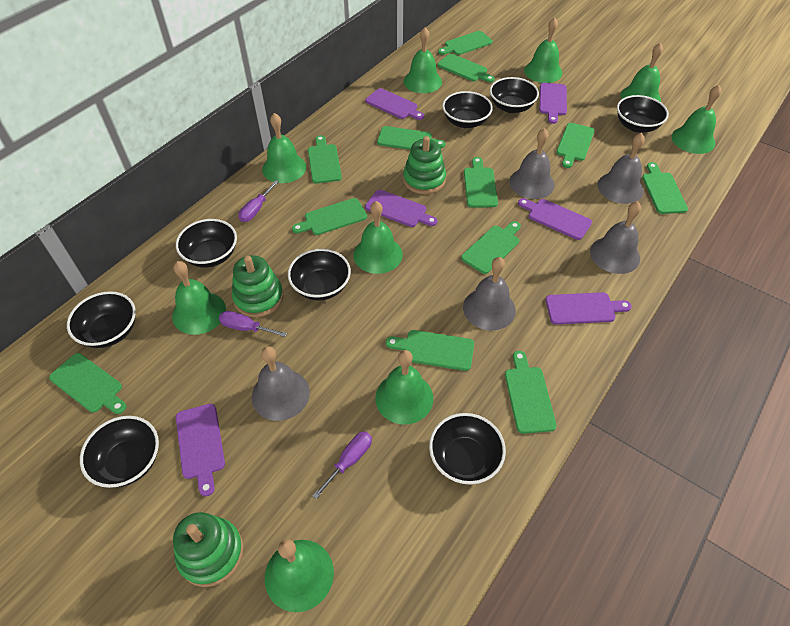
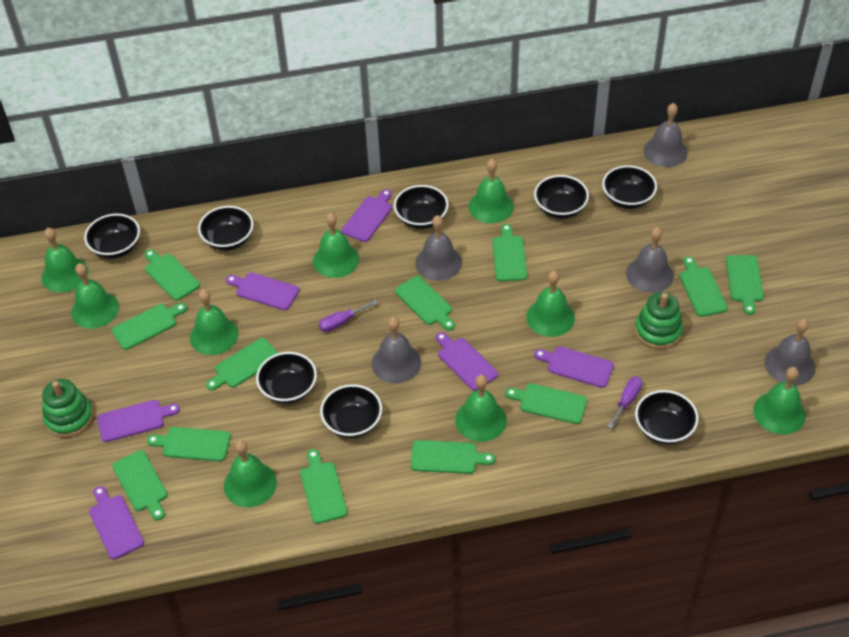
green stacking toy: 3 -> 2
purple screwdriver: 3 -> 2

